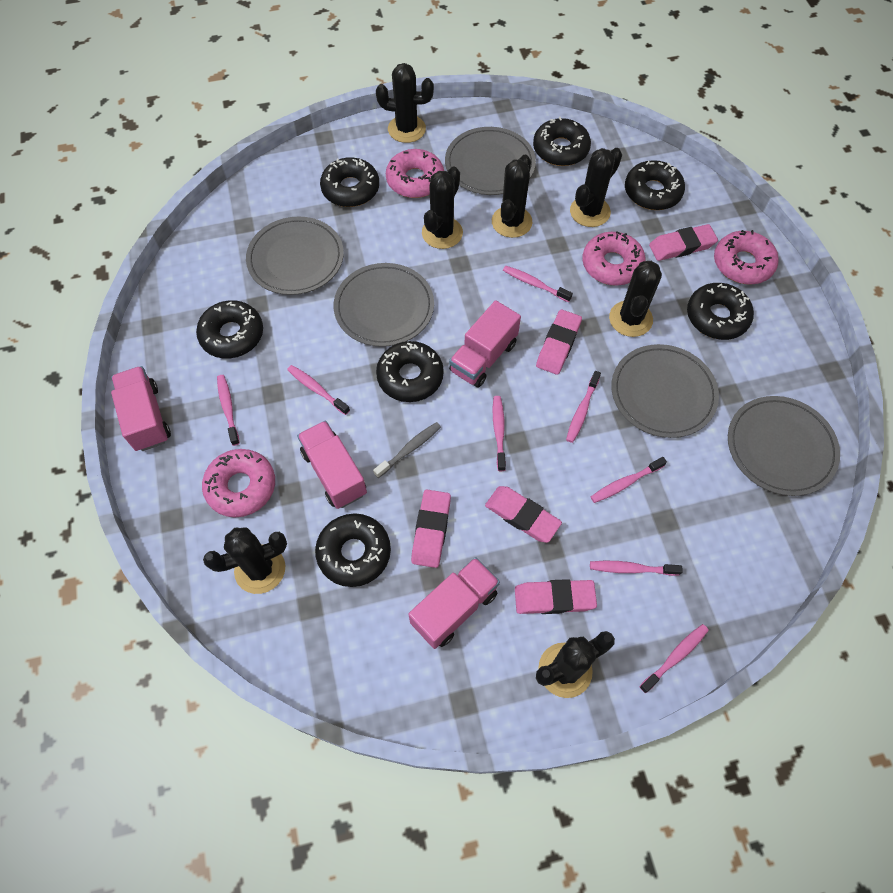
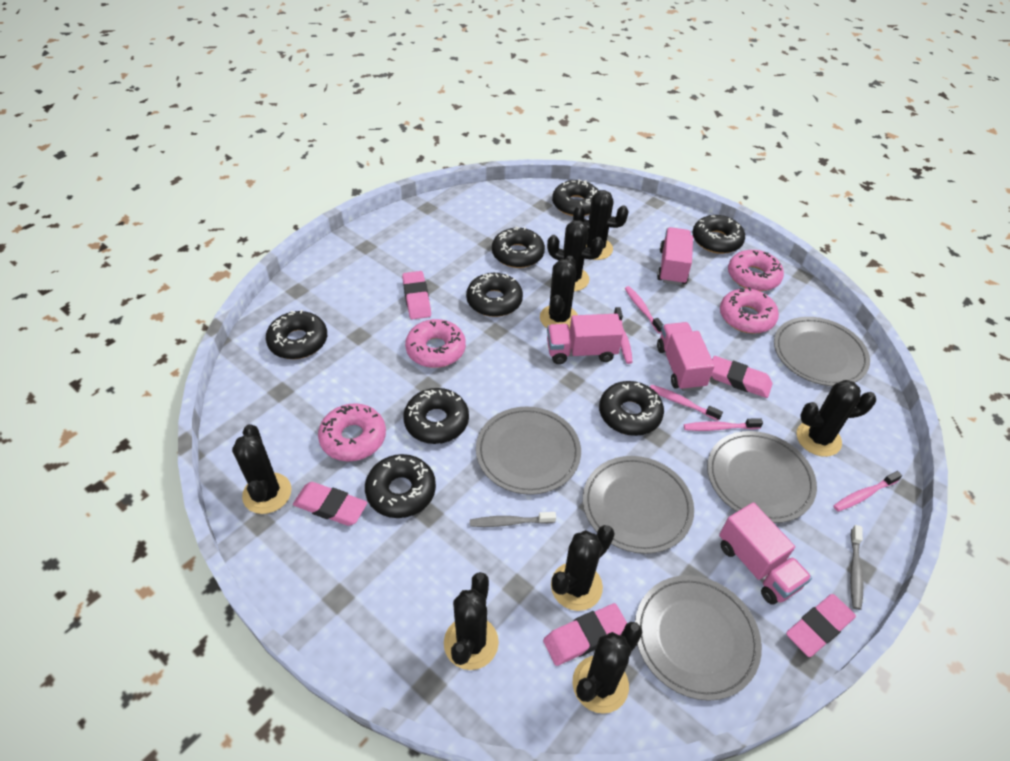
black cactus: 7 -> 8
black donut: 7 -> 8
grey toothbrush: 1 -> 2
pink toothbrush: 8 -> 5

